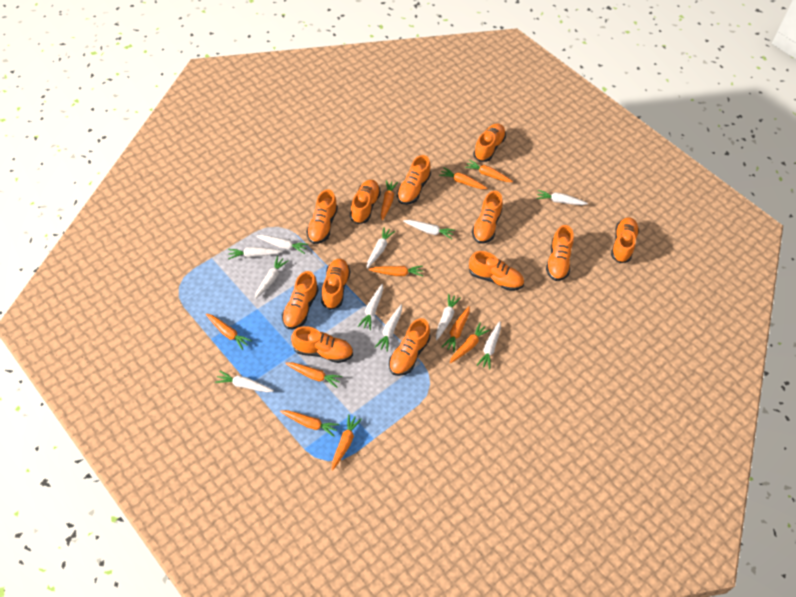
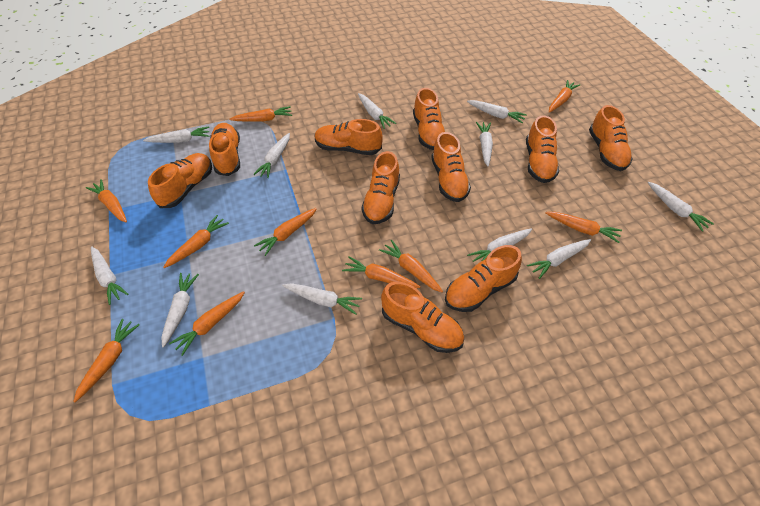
orange shoe: 12 -> 10

